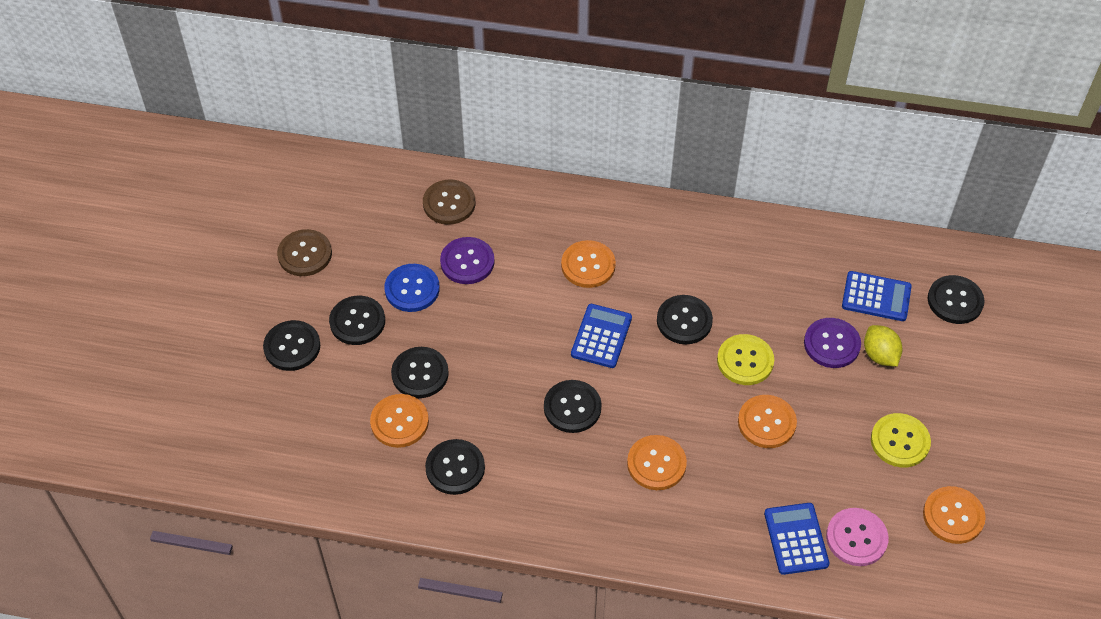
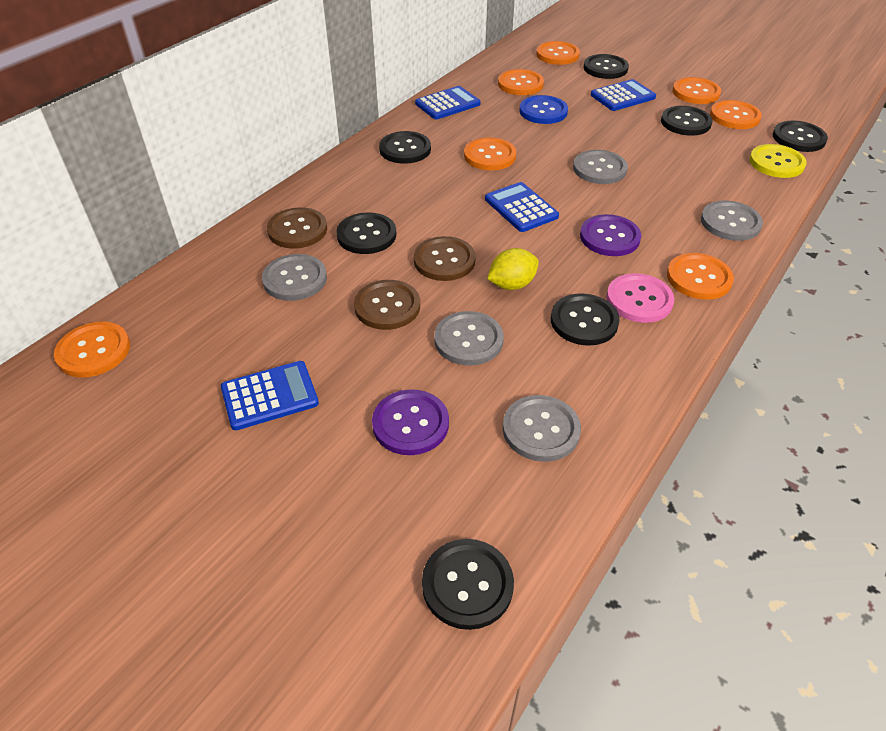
blue calculator: 3 -> 4
brown button: 2 -> 3
grey button: 0 -> 5
orange button: 5 -> 7
yellow button: 2 -> 1

